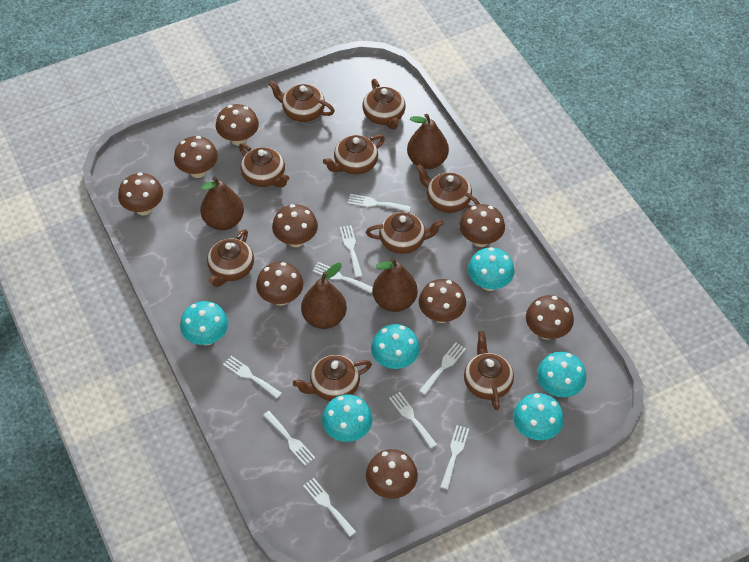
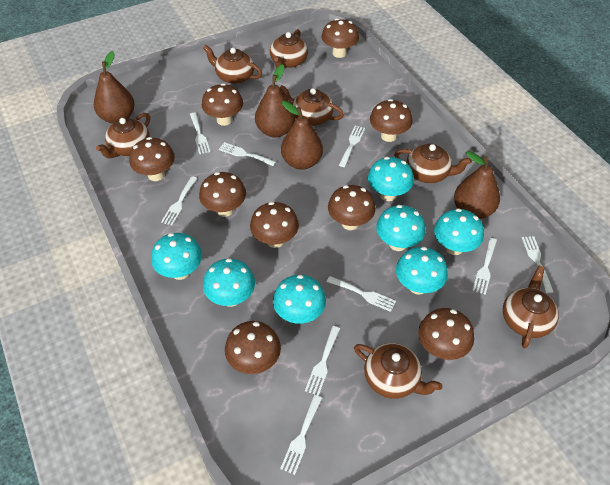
brown teapot: 9 -> 7
turquoise mushroom: 6 -> 7

